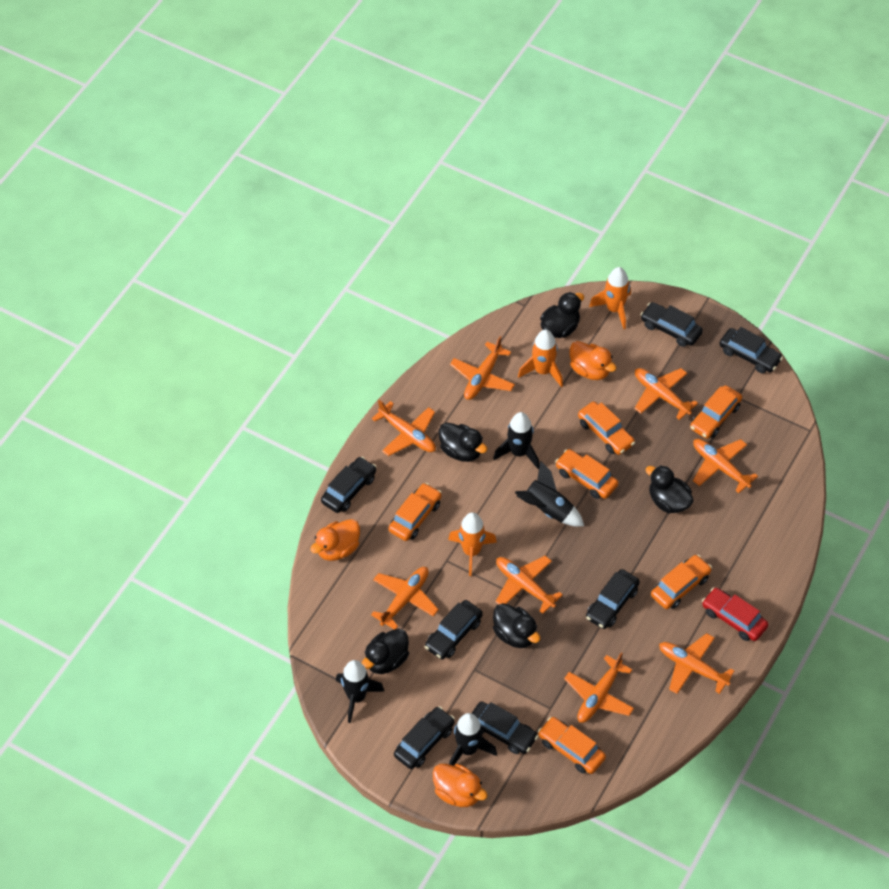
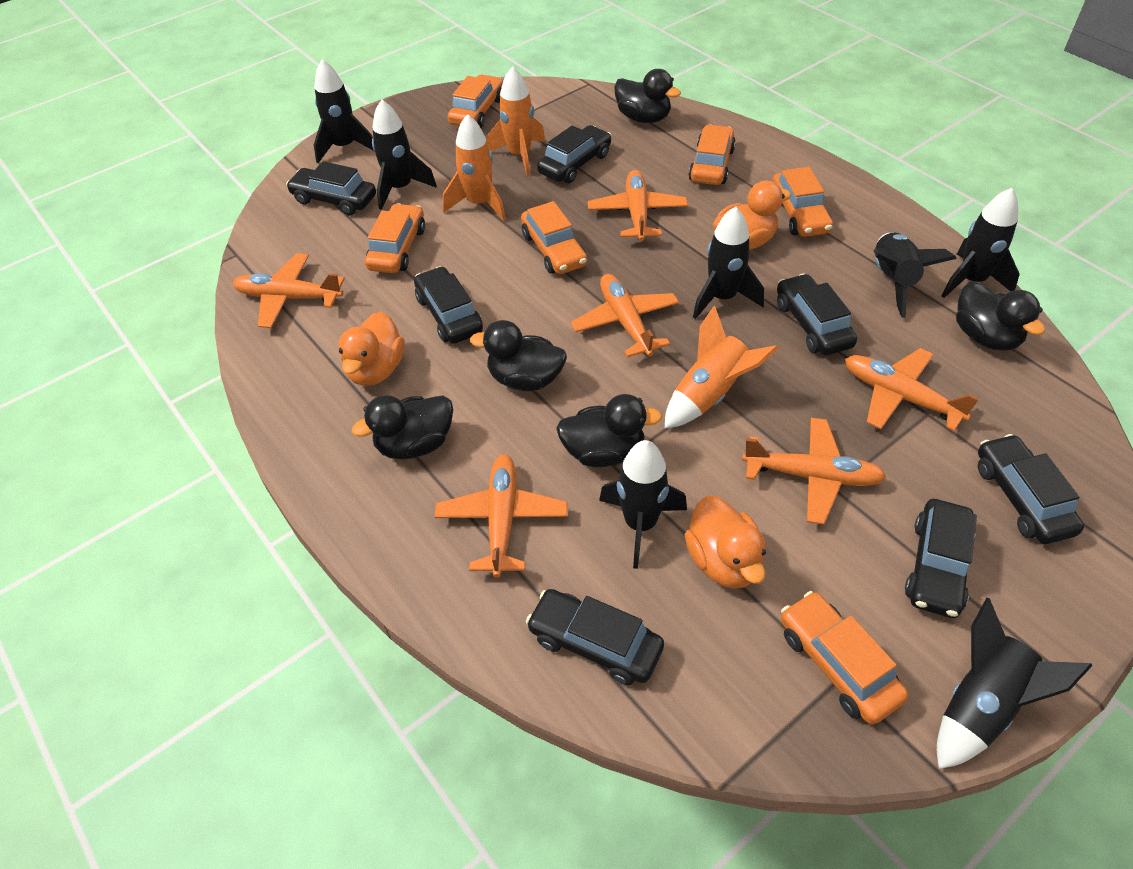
black rocket: 4 -> 7
orange plane: 8 -> 6
red car: 1 -> 0

